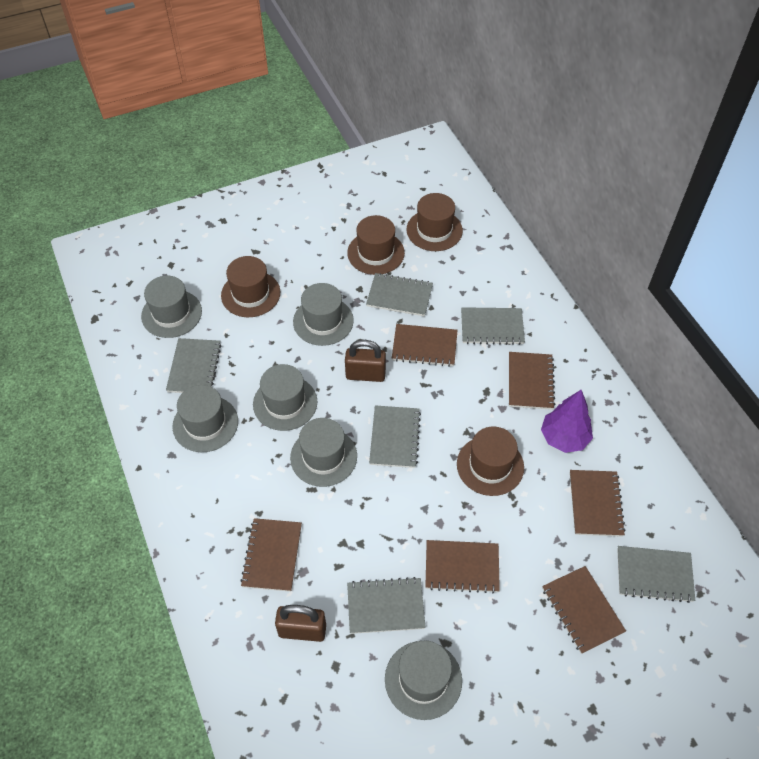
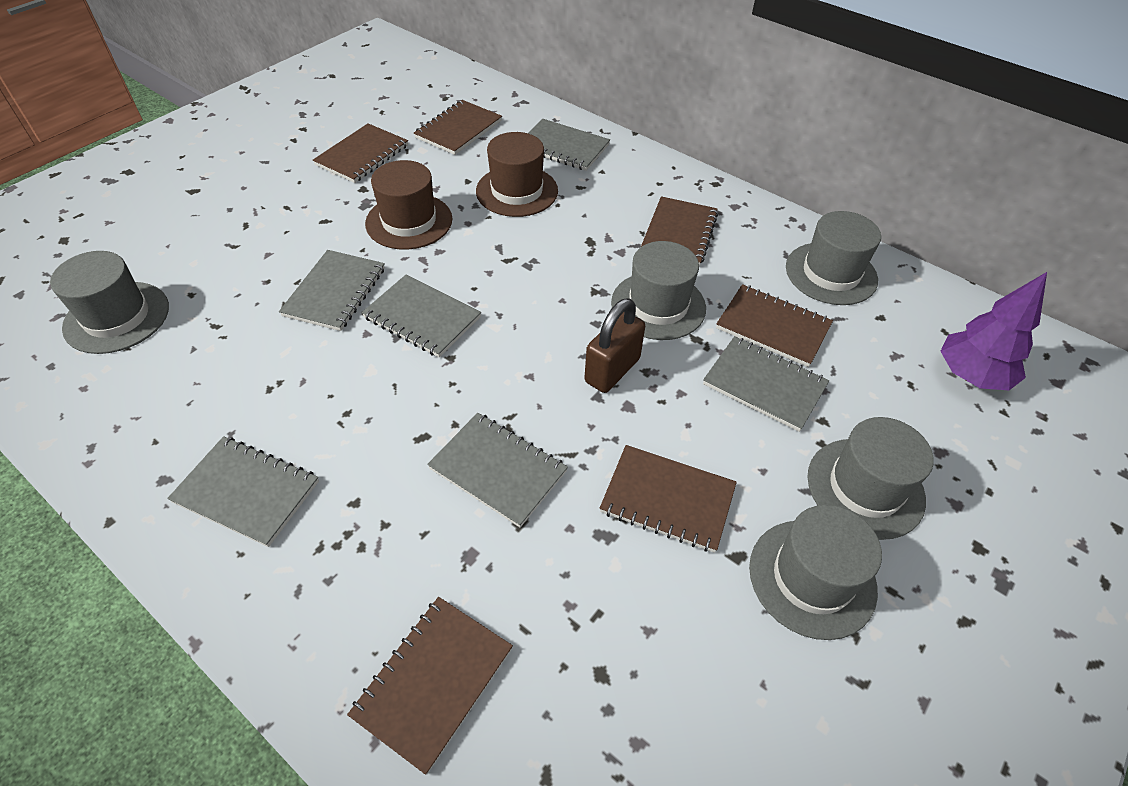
brown hat: 4 -> 2
brown padlock: 2 -> 1
grey hat: 6 -> 5

